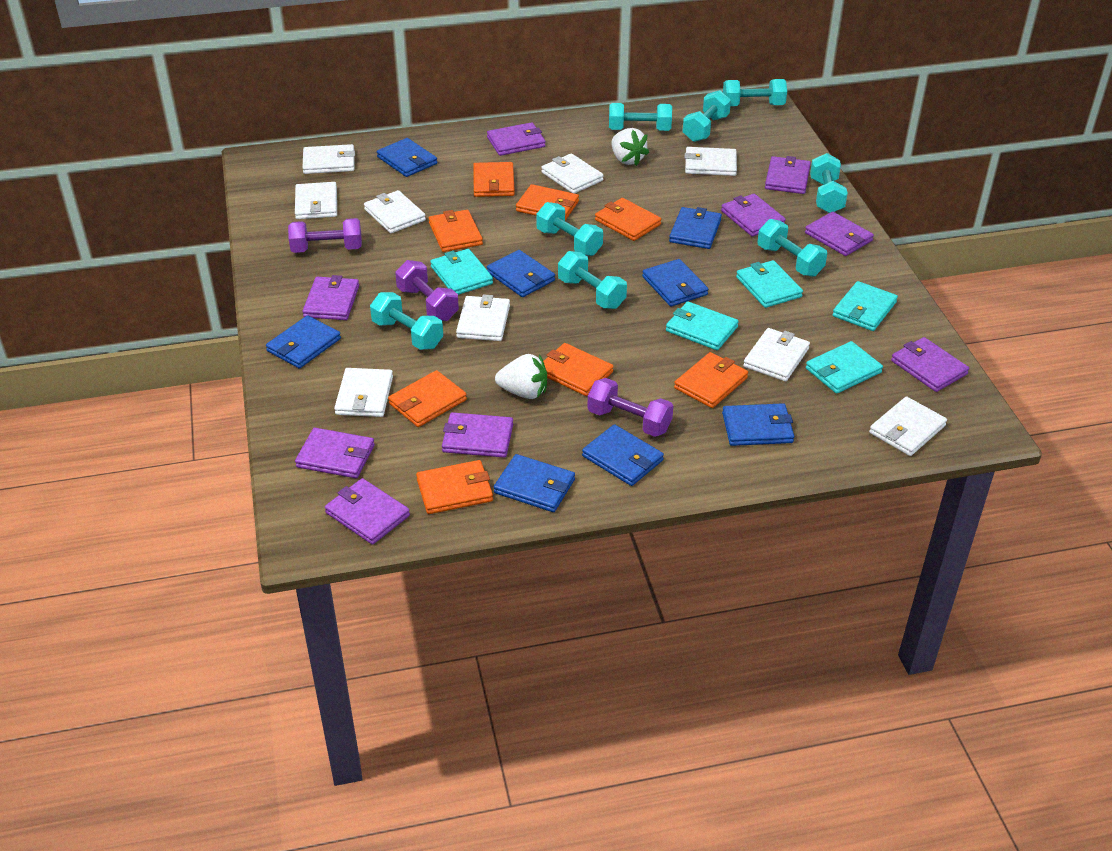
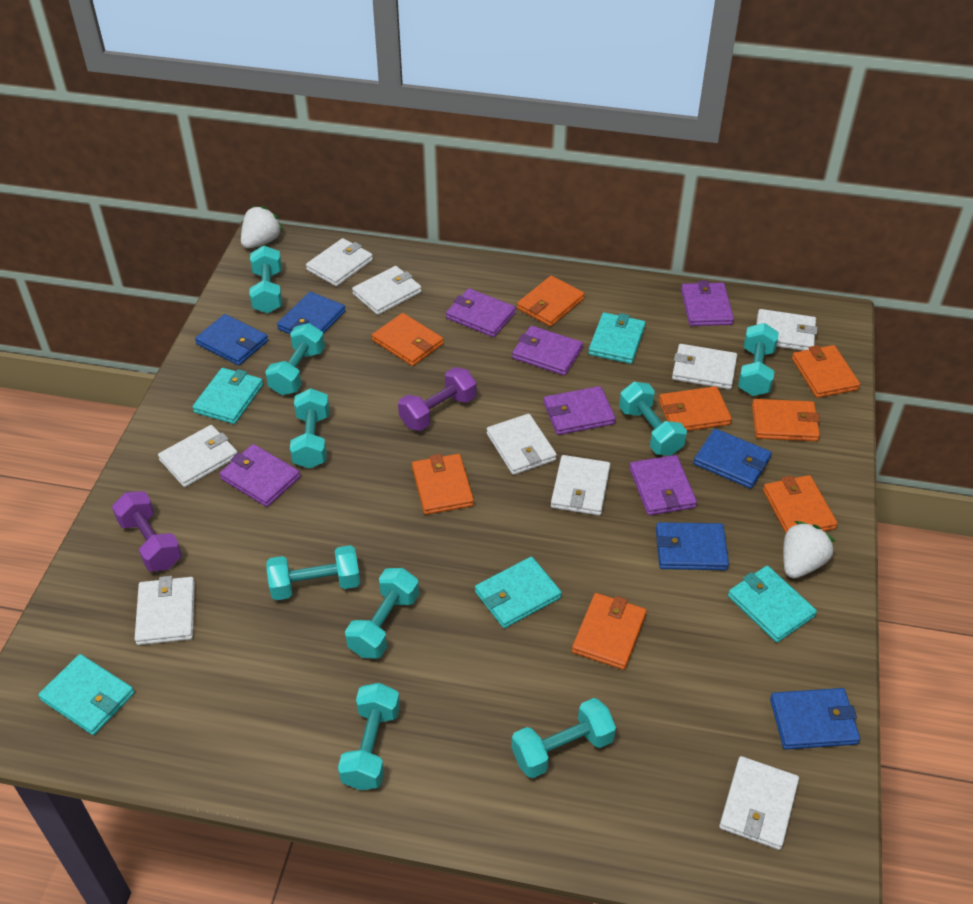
blue wallet: 8 -> 5
purple dumbbell: 3 -> 2
purple wallet: 9 -> 6
turquoise dumbbell: 8 -> 9

